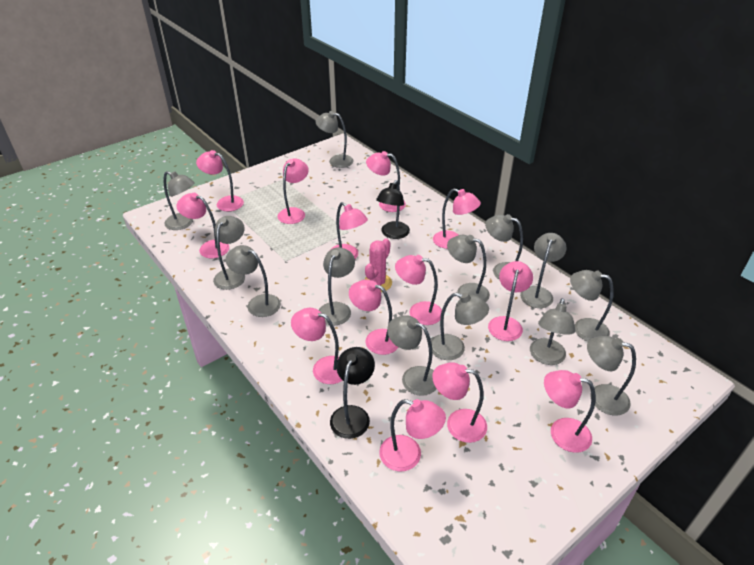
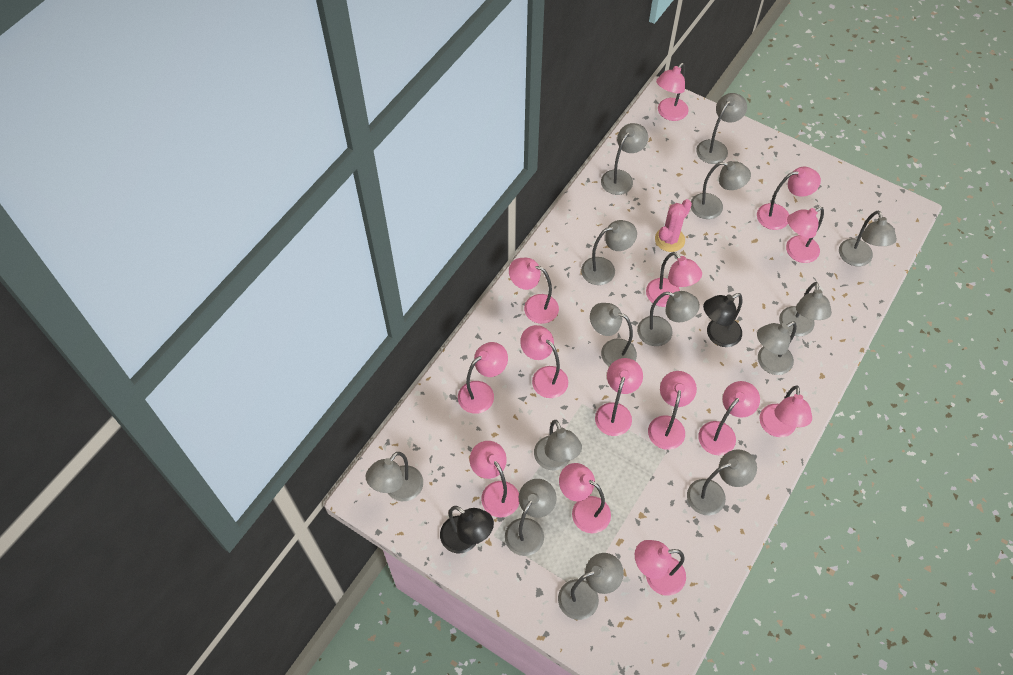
grey lamp: 13 -> 14
pink lamp: 13 -> 14

